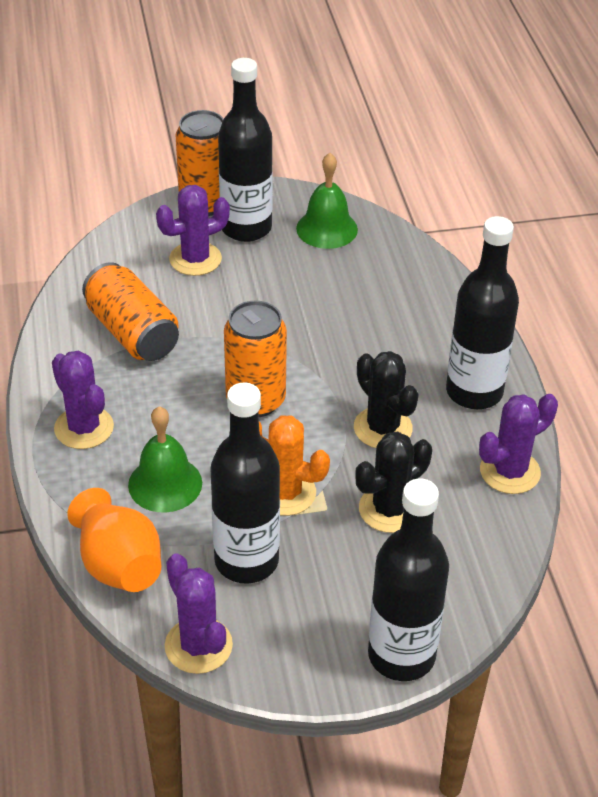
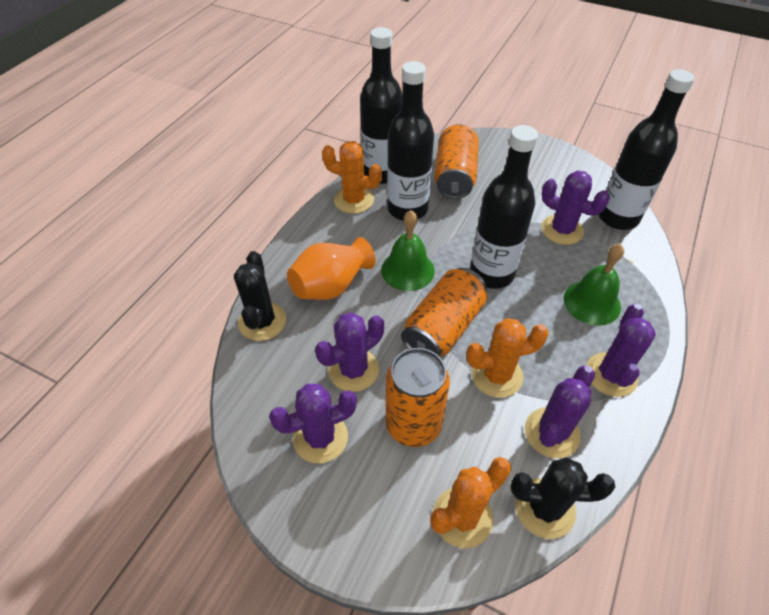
orange cactus: 1 -> 3
purple cactus: 4 -> 5

